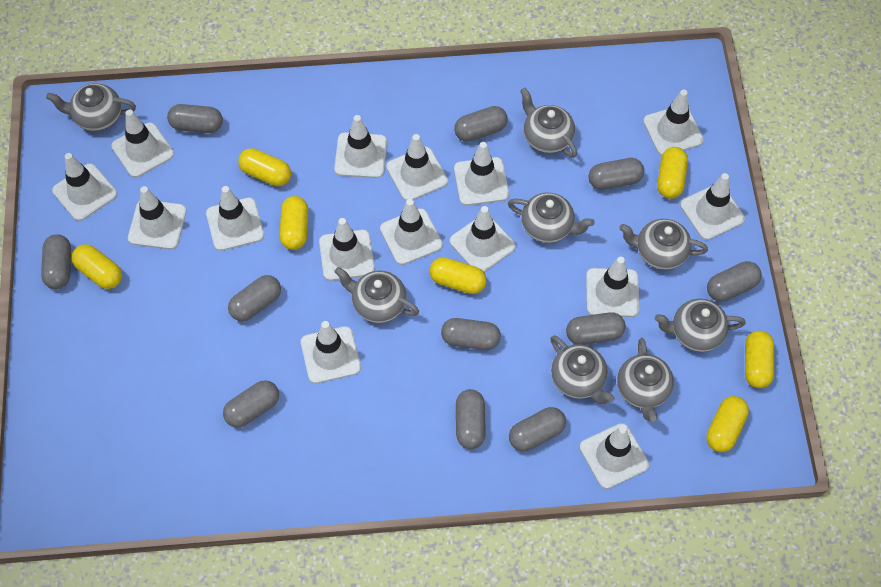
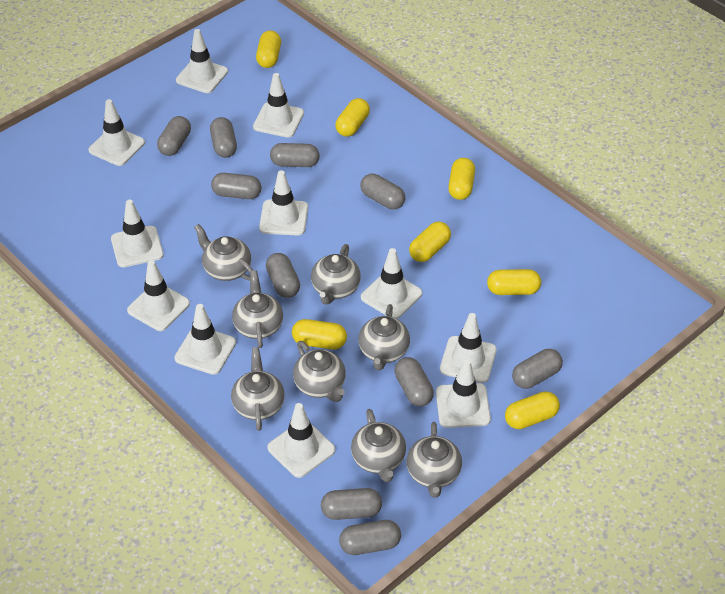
grey capsule: 11 -> 10
white traffic cone: 15 -> 11

